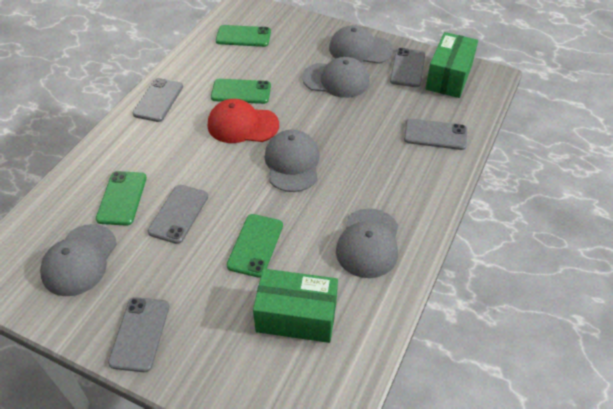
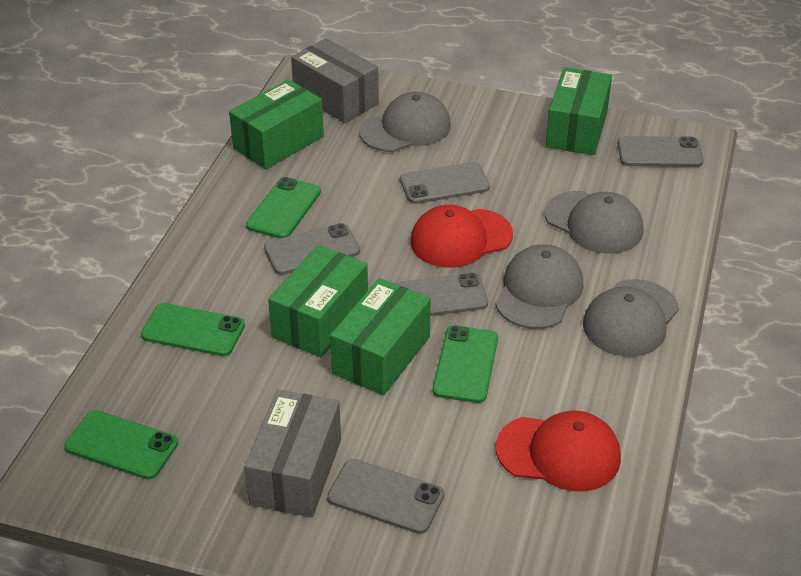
green box: 2 -> 4
grey box: 0 -> 2
grey cap: 5 -> 4
red cap: 1 -> 2

